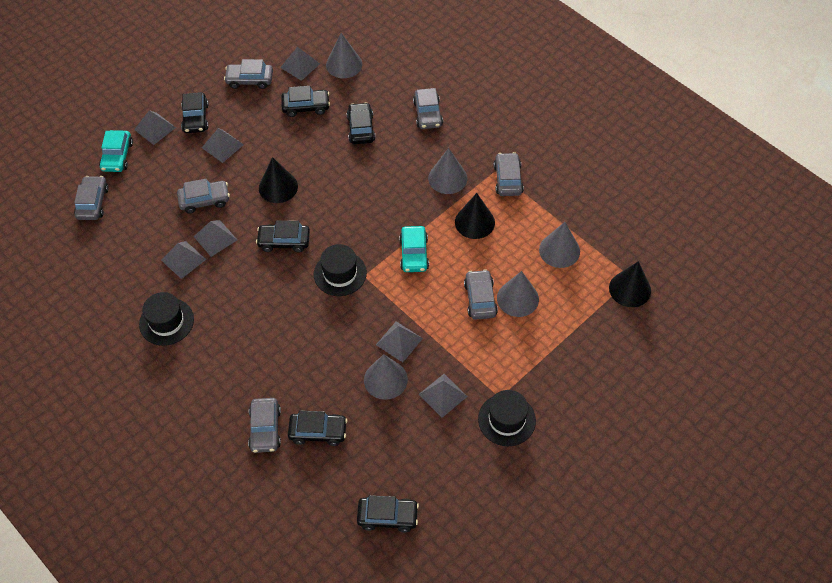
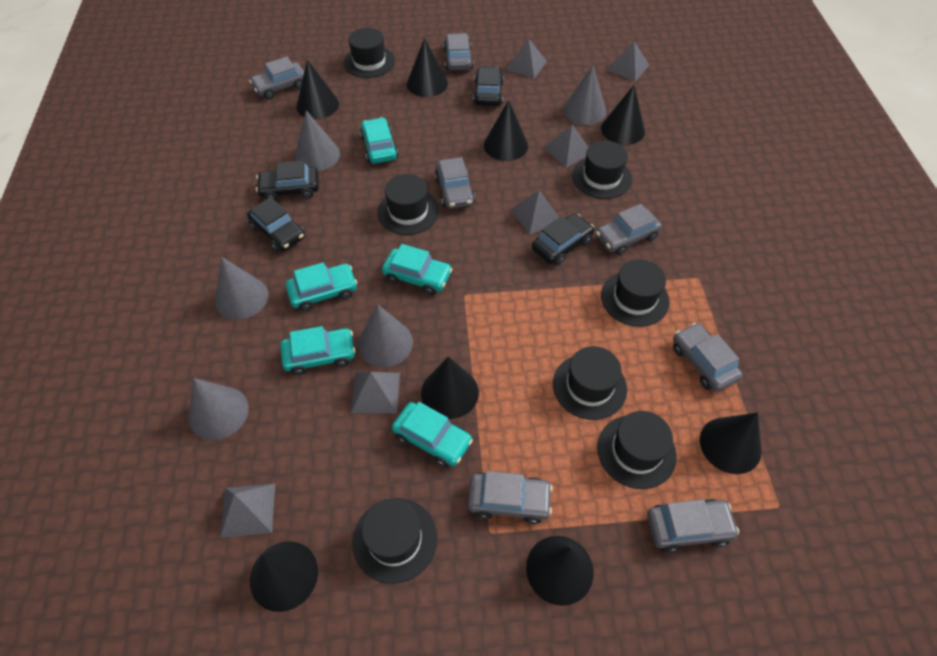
black car: 6 -> 4
black cone: 3 -> 8
black hat: 3 -> 7
grey pyramid: 7 -> 6
turquoise car: 2 -> 5

